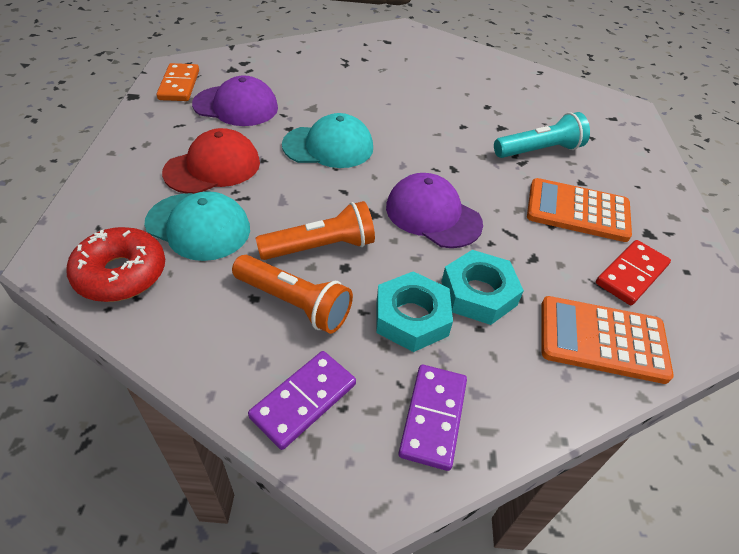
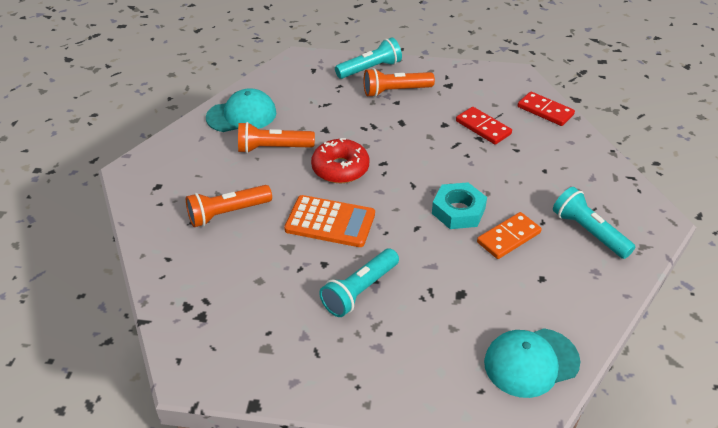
orange calculator: 2 -> 1
orange flashlight: 2 -> 3
purple cap: 2 -> 0
purple domino: 2 -> 0
red cap: 1 -> 0
red domino: 1 -> 2
turquoise flashlight: 1 -> 3
turquoise nut: 2 -> 1

